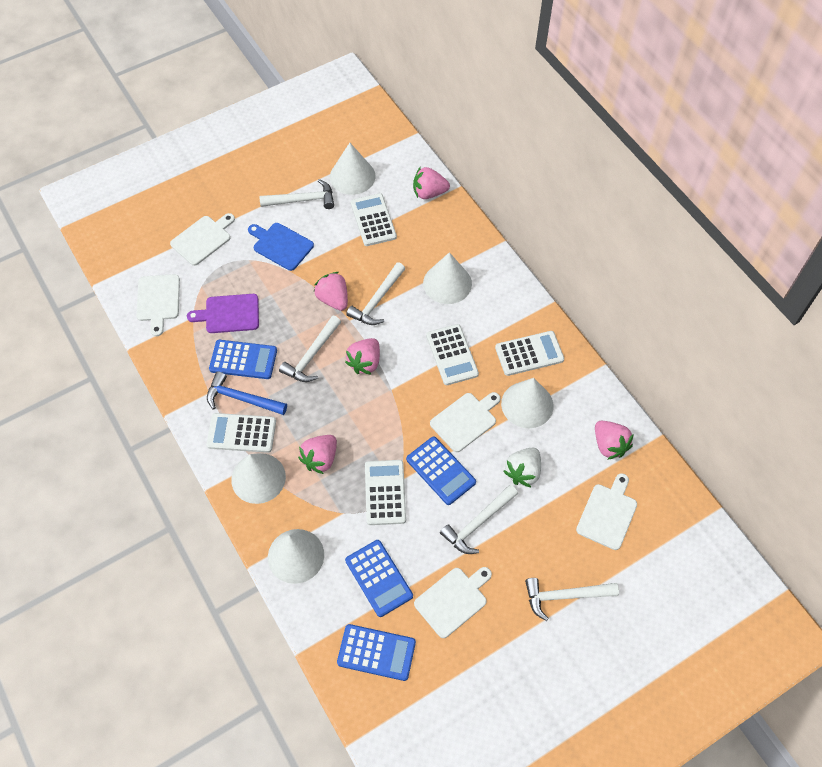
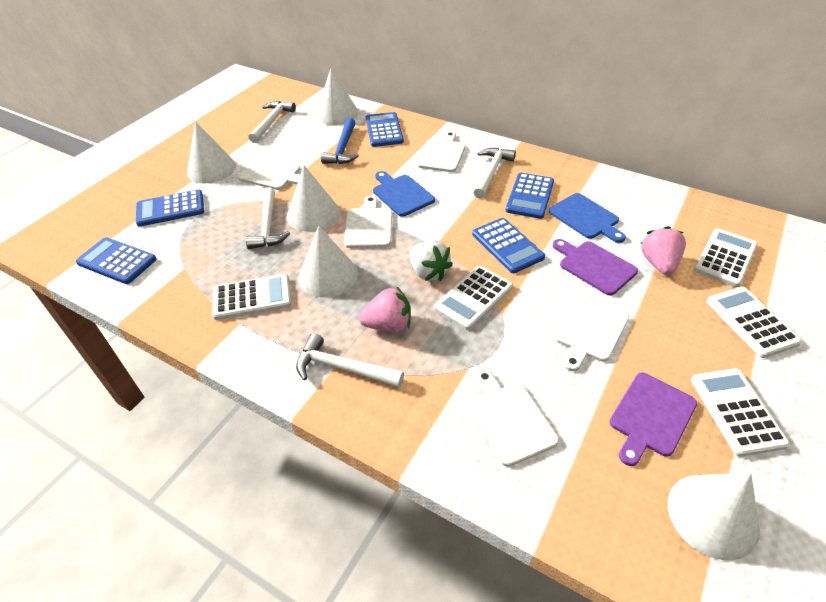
blue calculator: 4 -> 5
blue cutting board: 1 -> 2
pink strawberry: 5 -> 2
purple cutting board: 1 -> 2
white hammer: 5 -> 4

